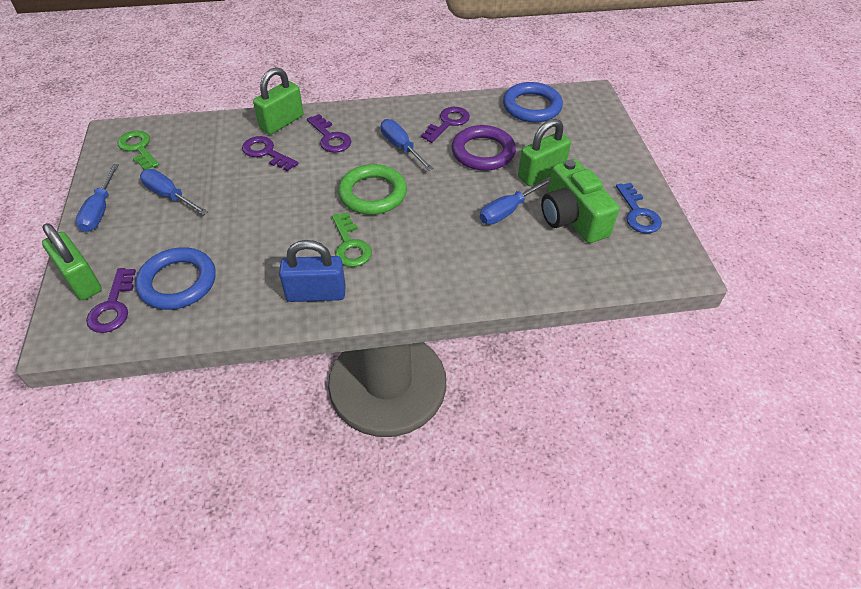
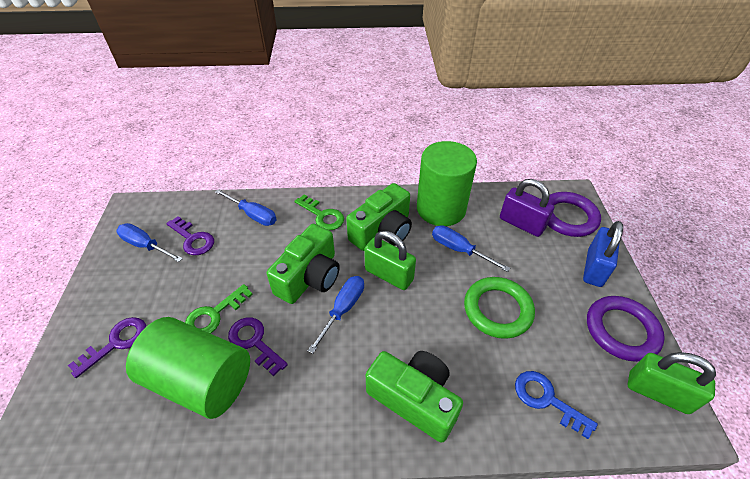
blue ring: 2 -> 0
green camera: 1 -> 3
green cylinder: 0 -> 2
green padlock: 3 -> 2
purple key: 4 -> 3
purple padlock: 0 -> 1
purple ring: 1 -> 2

